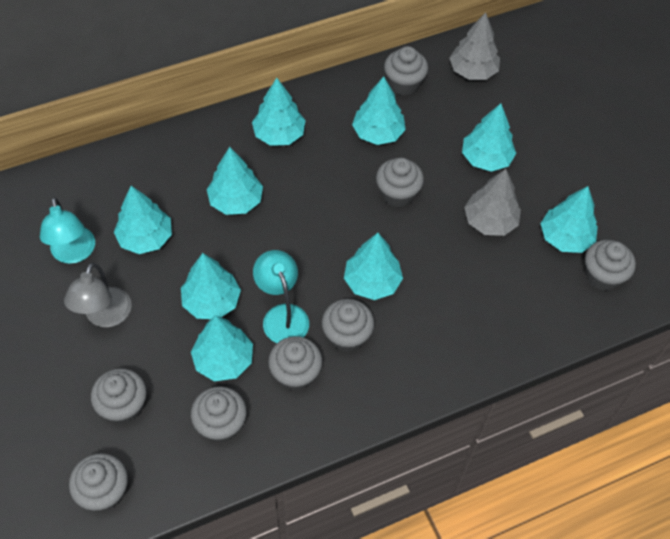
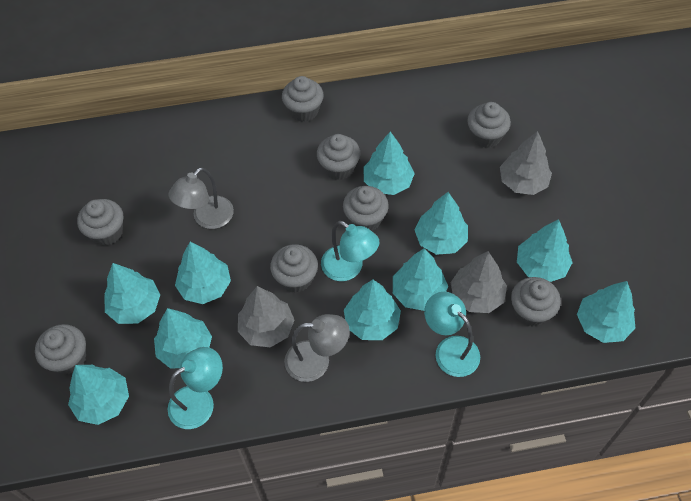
grey lamp: 1 -> 2
grey tree: 2 -> 3
turquoise lamp: 2 -> 3
turquoise tree: 9 -> 10

